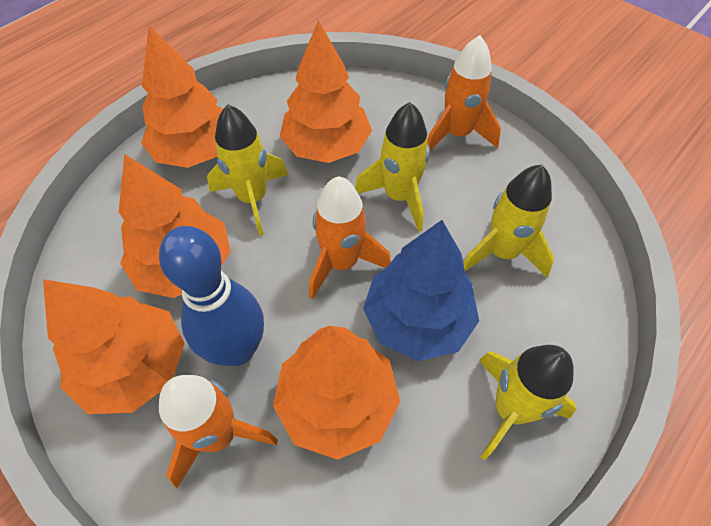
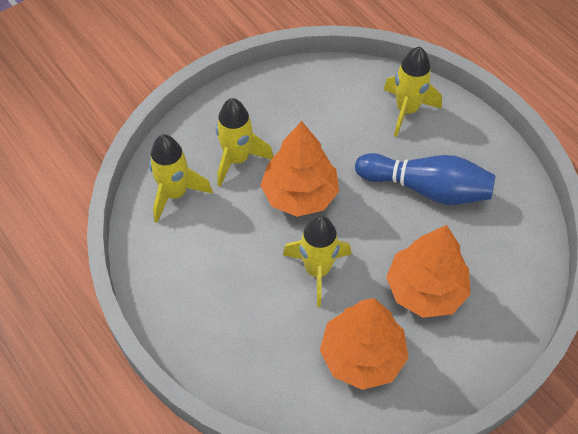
blue tree: 1 -> 0
orange rocket: 3 -> 0
orange tree: 5 -> 3

